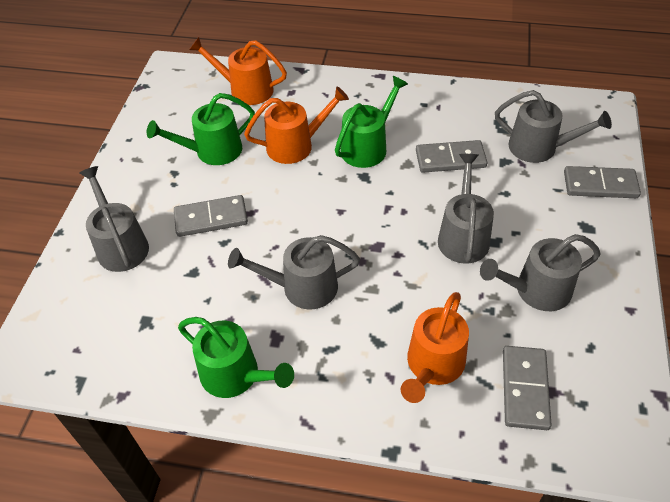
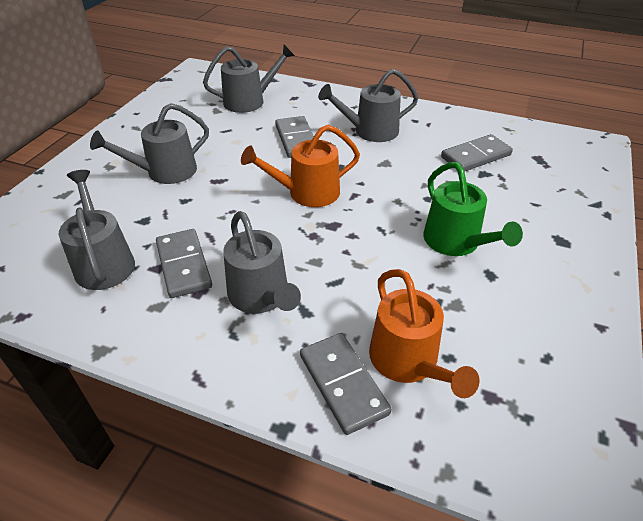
green watering can: 3 -> 1
orange watering can: 3 -> 2

